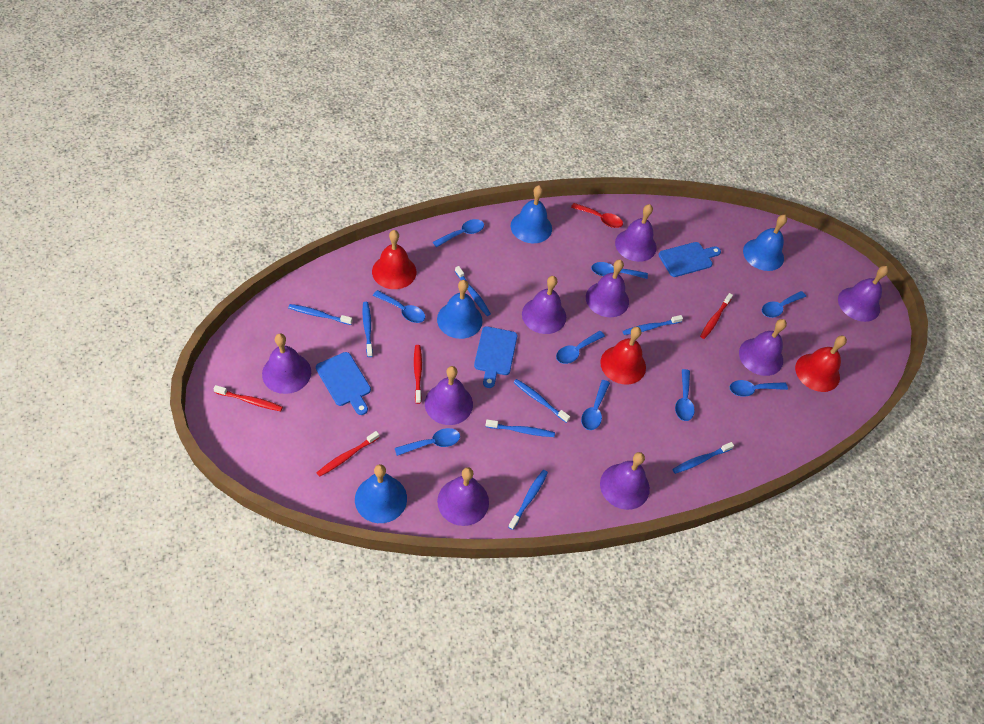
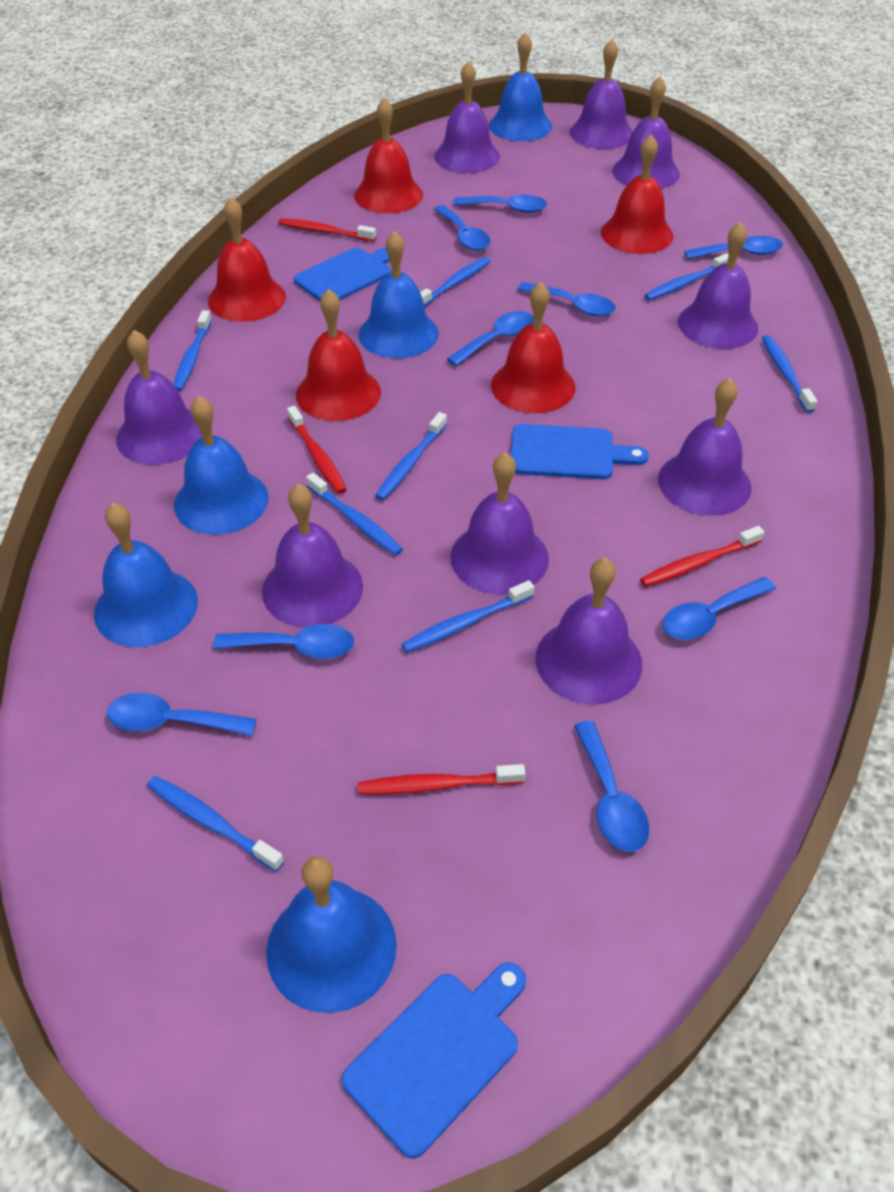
blue bell: 4 -> 5
red bell: 3 -> 5
red spoon: 1 -> 0

